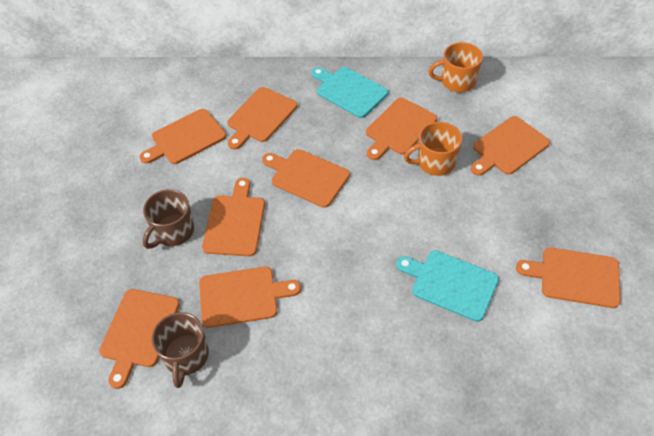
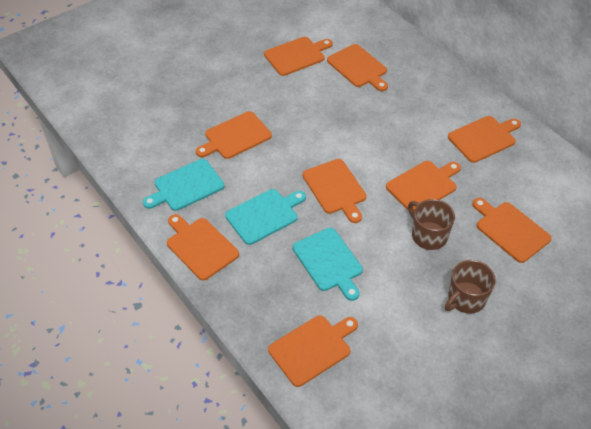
orange mug: 2 -> 0
turquoise cutting board: 2 -> 3

